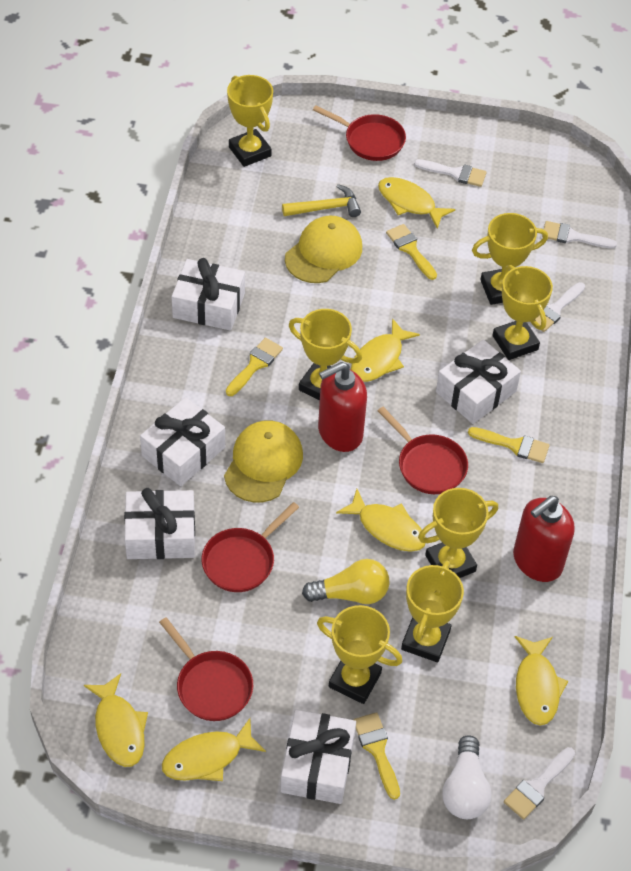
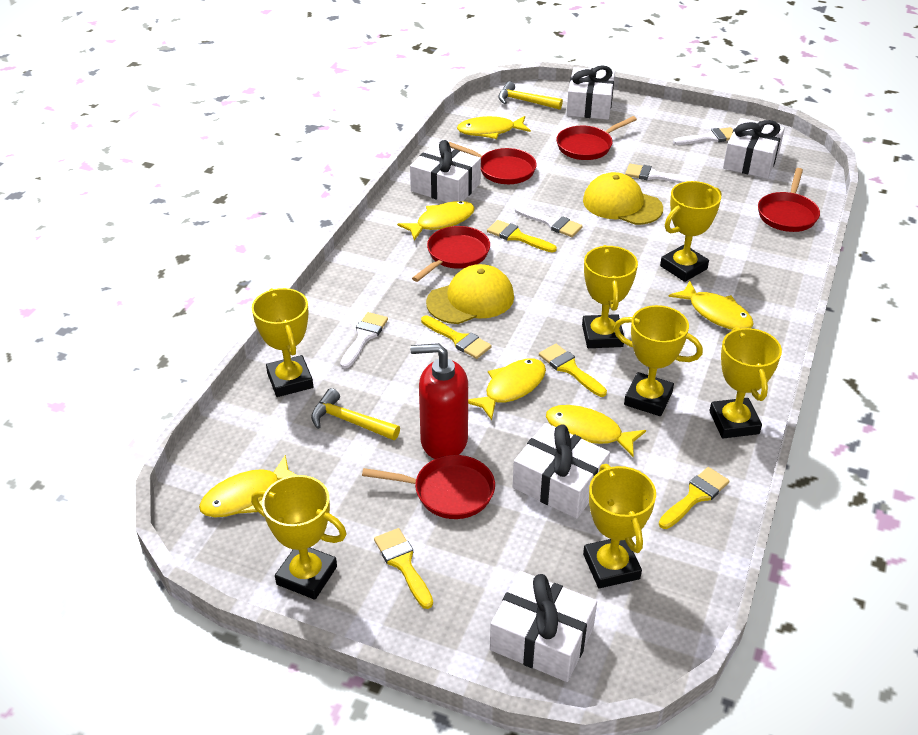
red pan: 4 -> 5
red soap dispenser: 2 -> 1
white light bulb: 1 -> 0
yellow brush: 4 -> 5
yellow hammer: 1 -> 2
yellow light bulb: 1 -> 0

